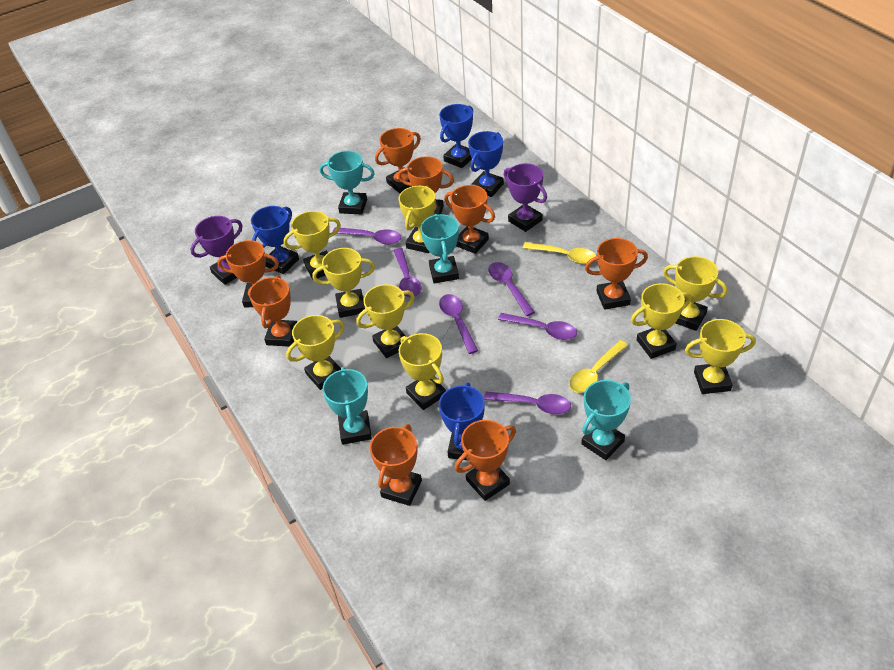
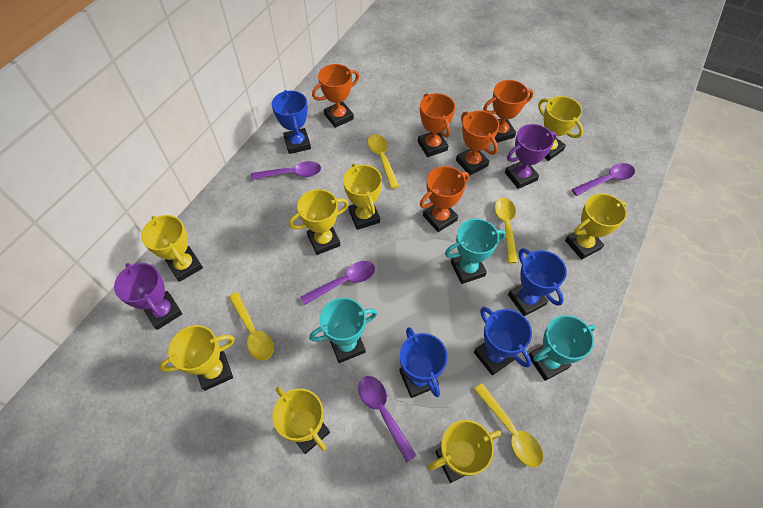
orange trophy: 8 -> 5
purple spoon: 6 -> 4
turquoise trophy: 4 -> 3
yellow spoon: 2 -> 4
yellow trophy: 9 -> 8

